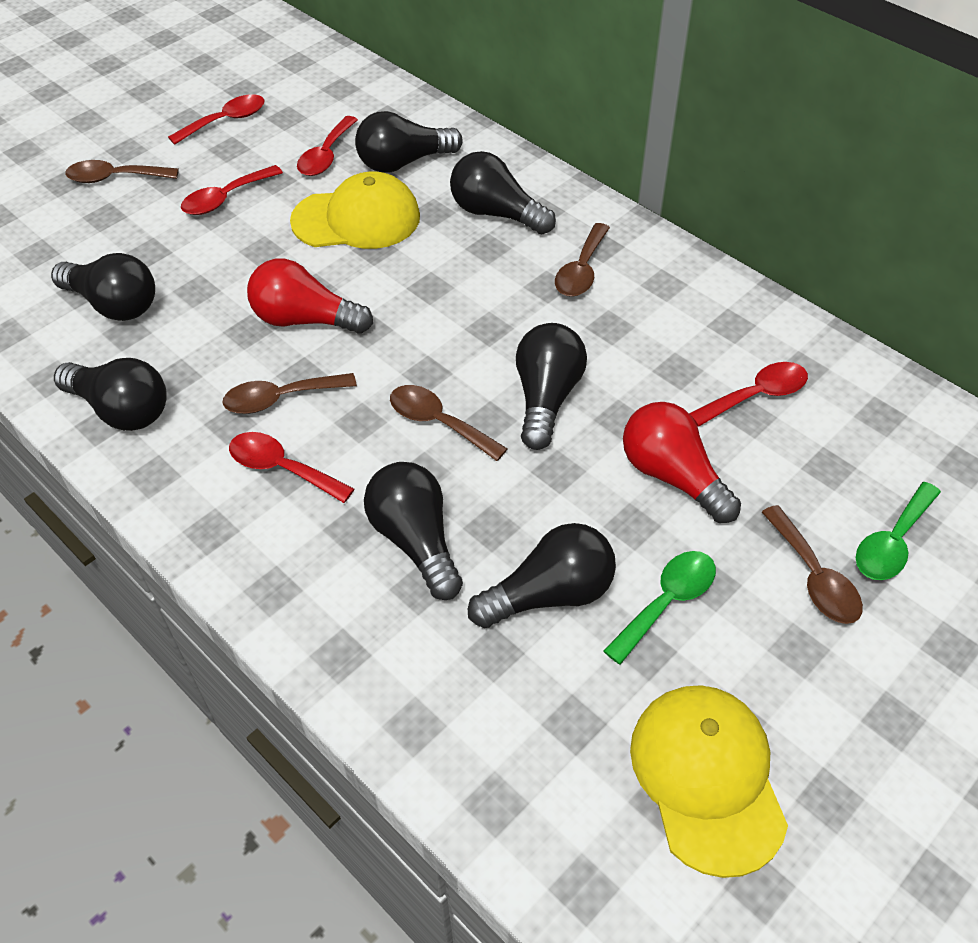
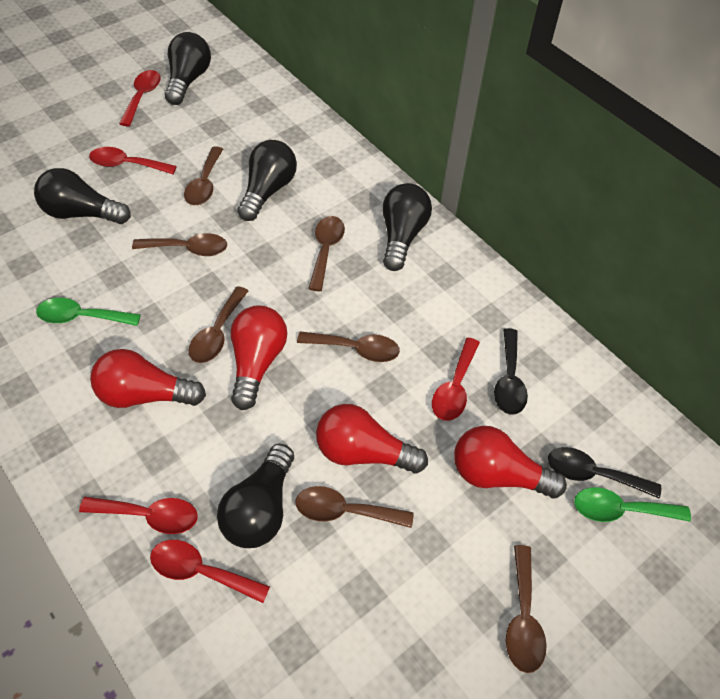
black light bulb: 7 -> 5
black spoon: 0 -> 2
brown spoon: 5 -> 7
red light bulb: 2 -> 4
yellow cap: 2 -> 0

